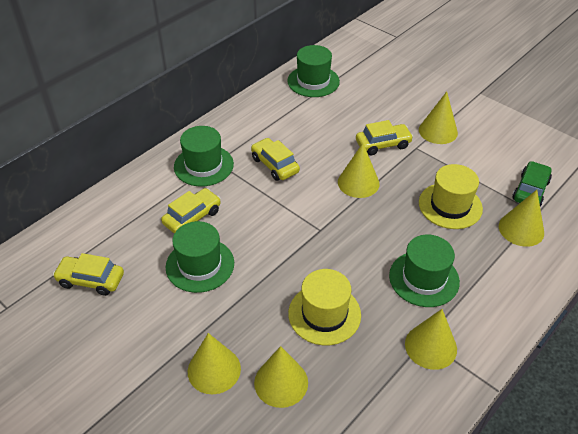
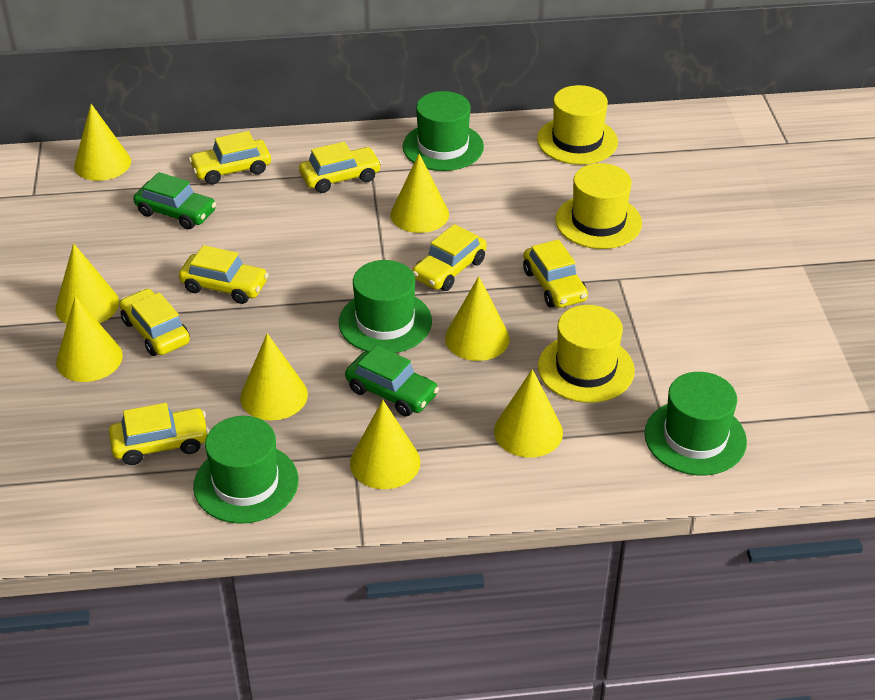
green car: 1 -> 2
yellow car: 4 -> 7
yellow cone: 6 -> 8
yellow hat: 2 -> 3

